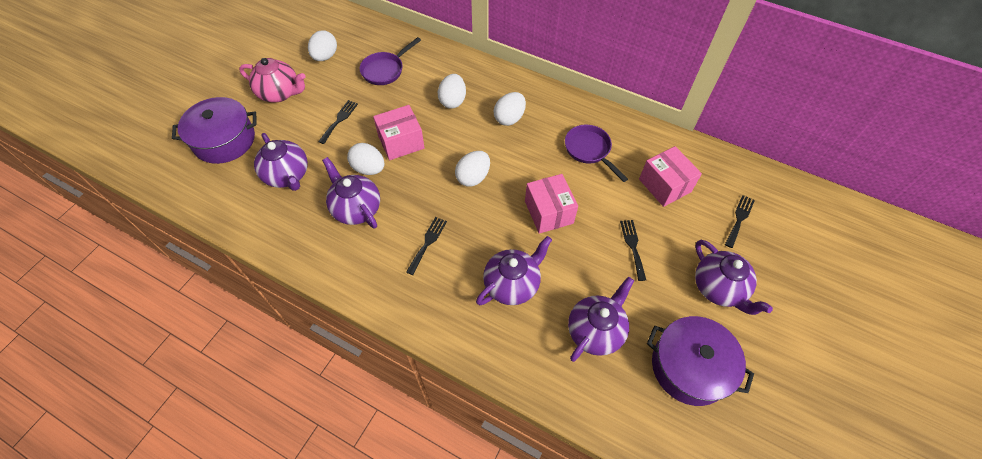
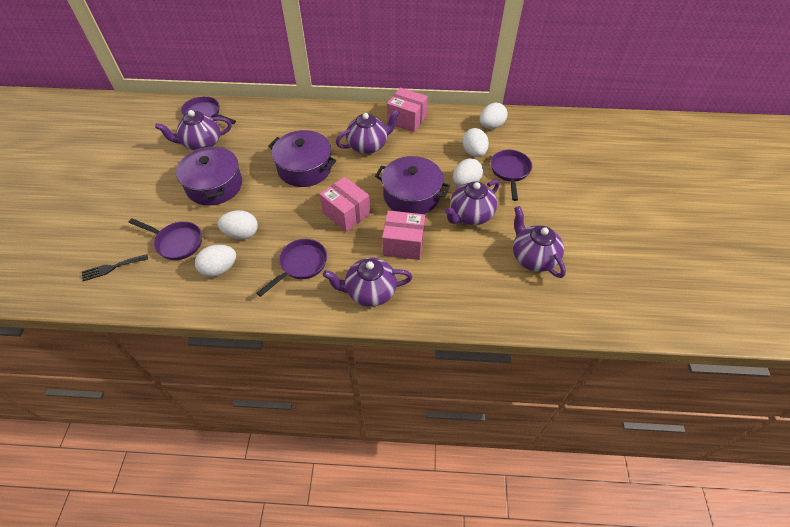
black fork: 4 -> 1
pink teapot: 1 -> 0
purple pan: 2 -> 4
purple pot: 2 -> 3

